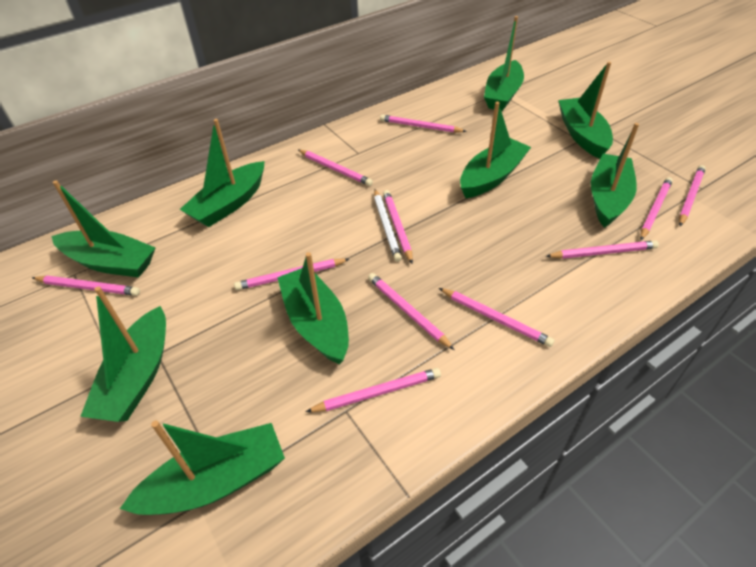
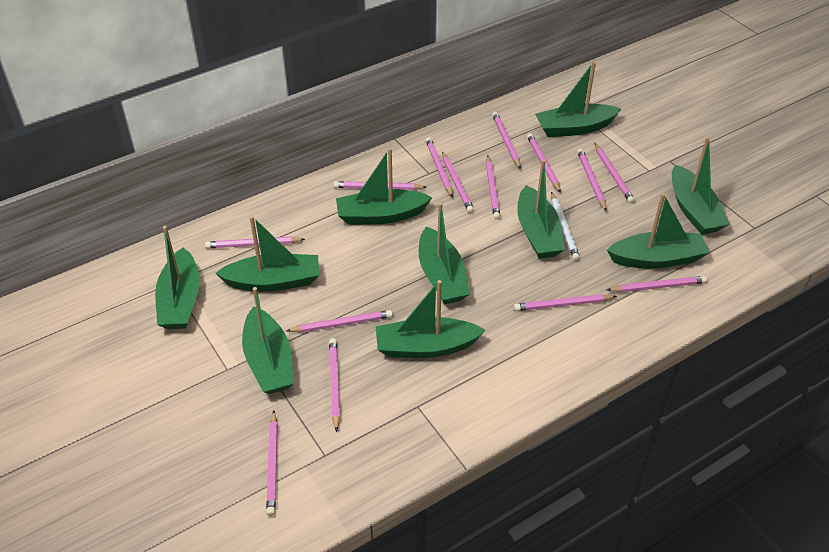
green boat: 9 -> 10
pink pencil: 11 -> 14

